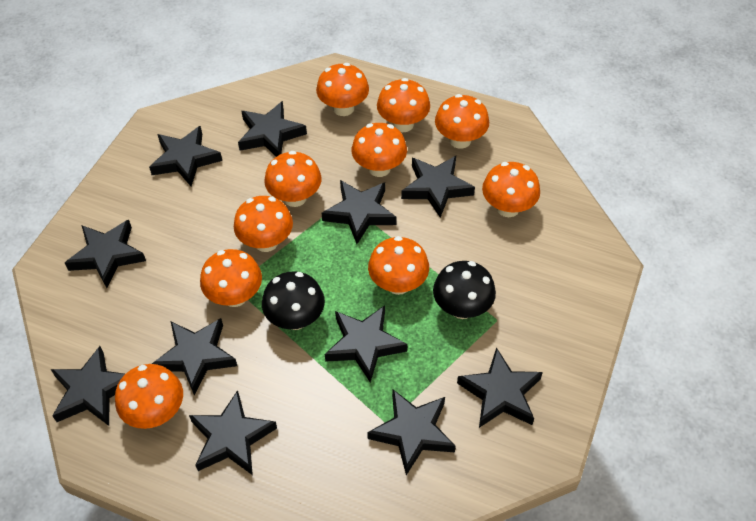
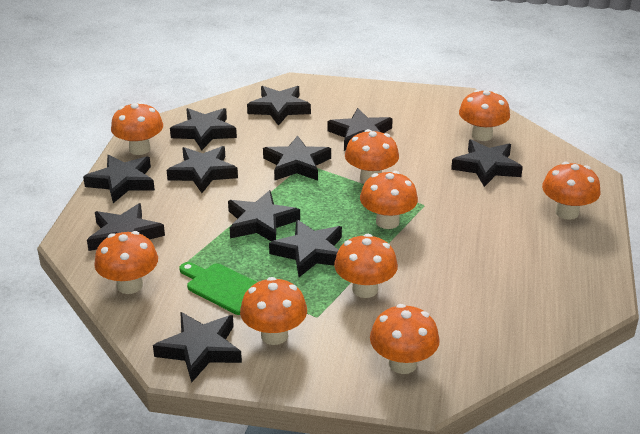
black mushroom: 2 -> 0
green cutting board: 0 -> 1
orange mushroom: 10 -> 9

